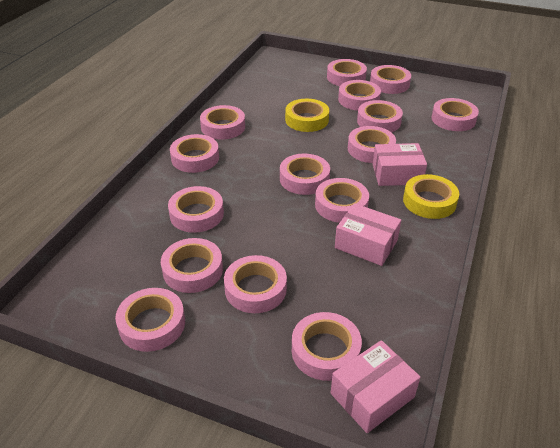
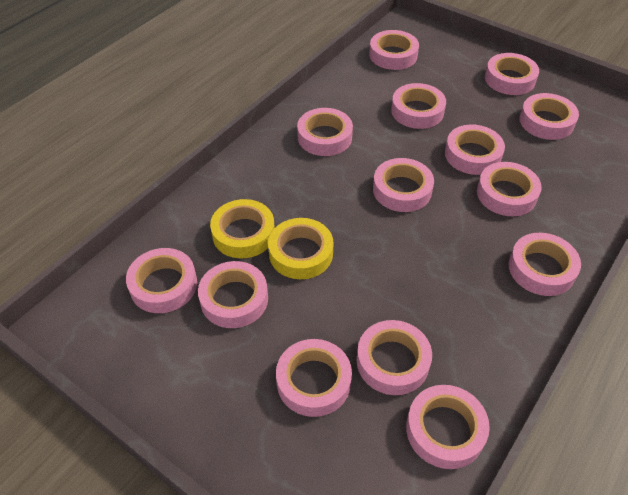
pink box: 3 -> 0
pink tape: 15 -> 14

